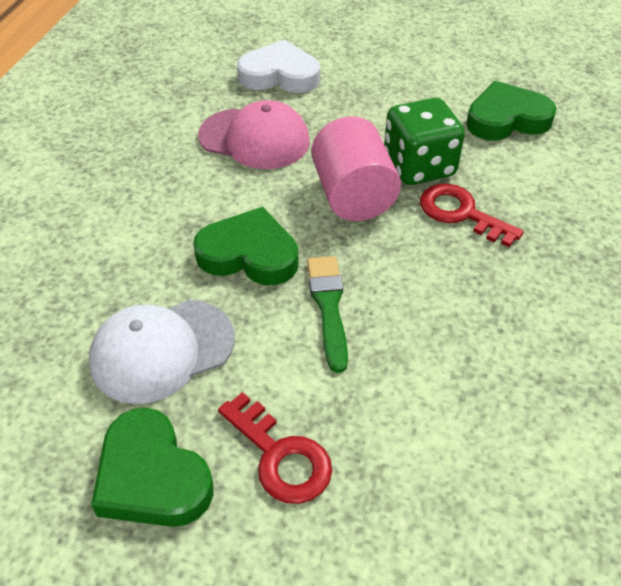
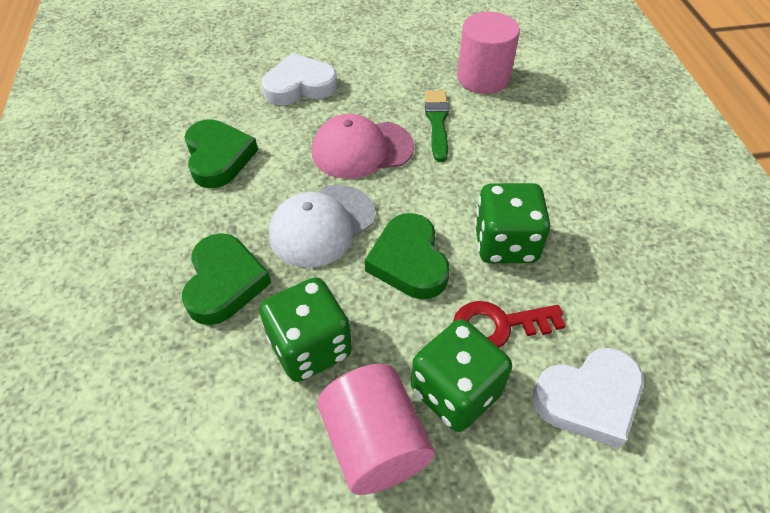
green dice: 1 -> 3
pink cylinder: 1 -> 2
red key: 2 -> 1
white heart: 1 -> 2

